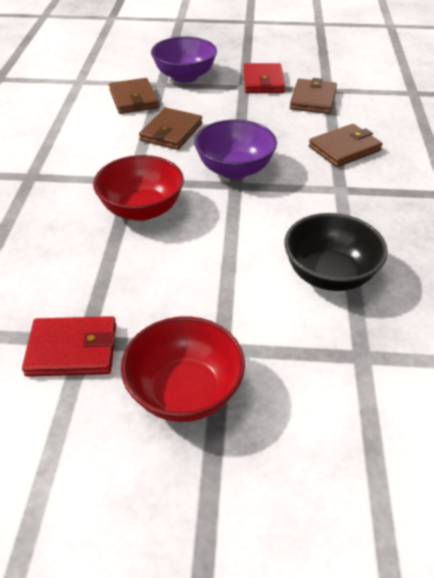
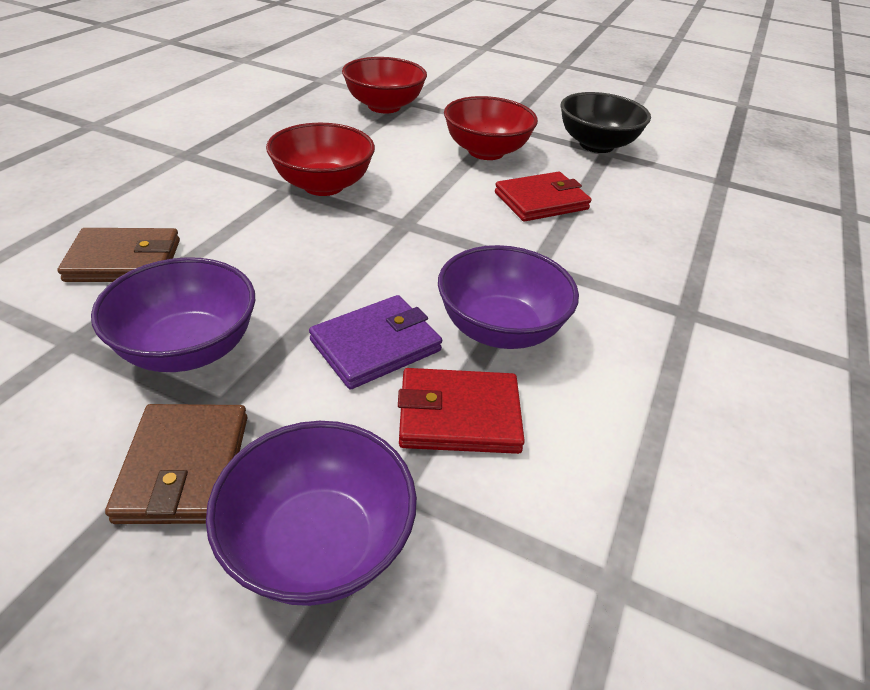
brown wallet: 4 -> 2
purple bowl: 2 -> 3
purple wallet: 0 -> 1
red bowl: 2 -> 3

